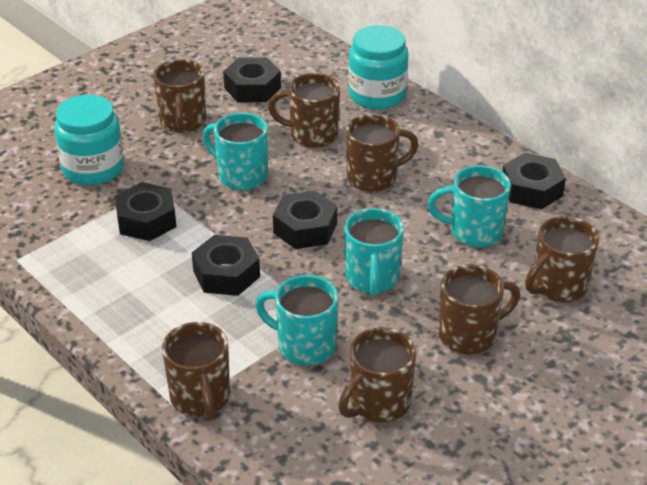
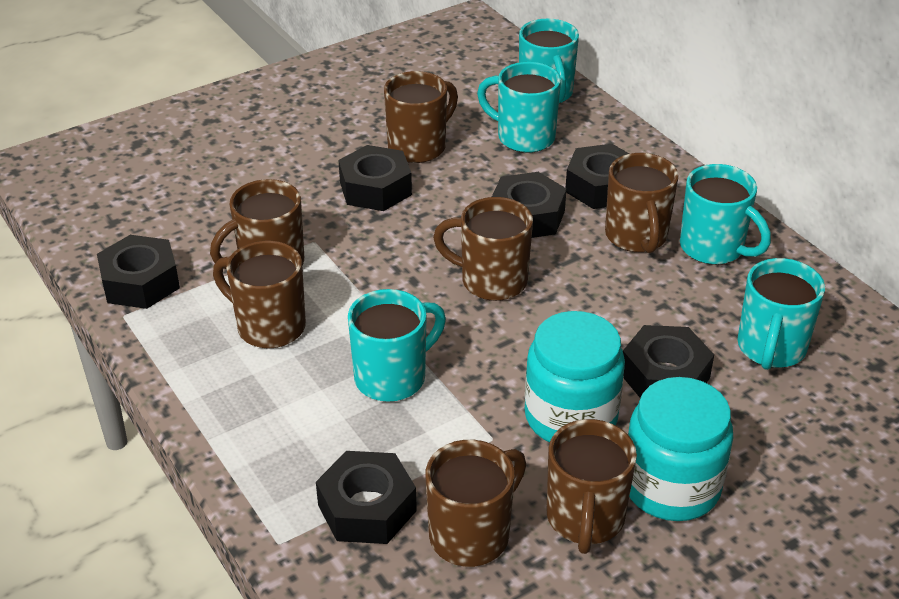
black nut: 5 -> 6
turquoise mug: 4 -> 5

